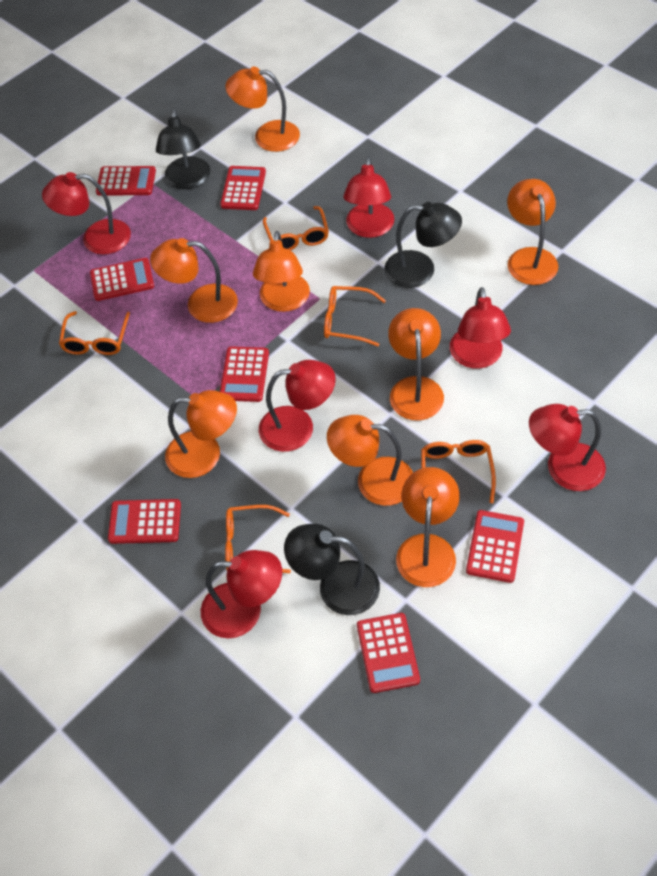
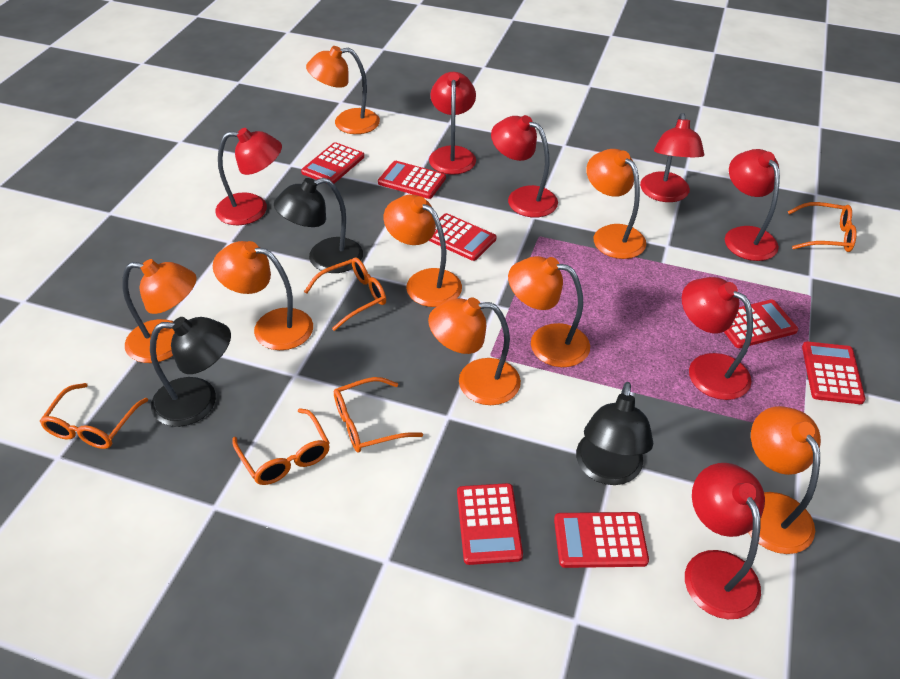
red lamp: 6 -> 7

